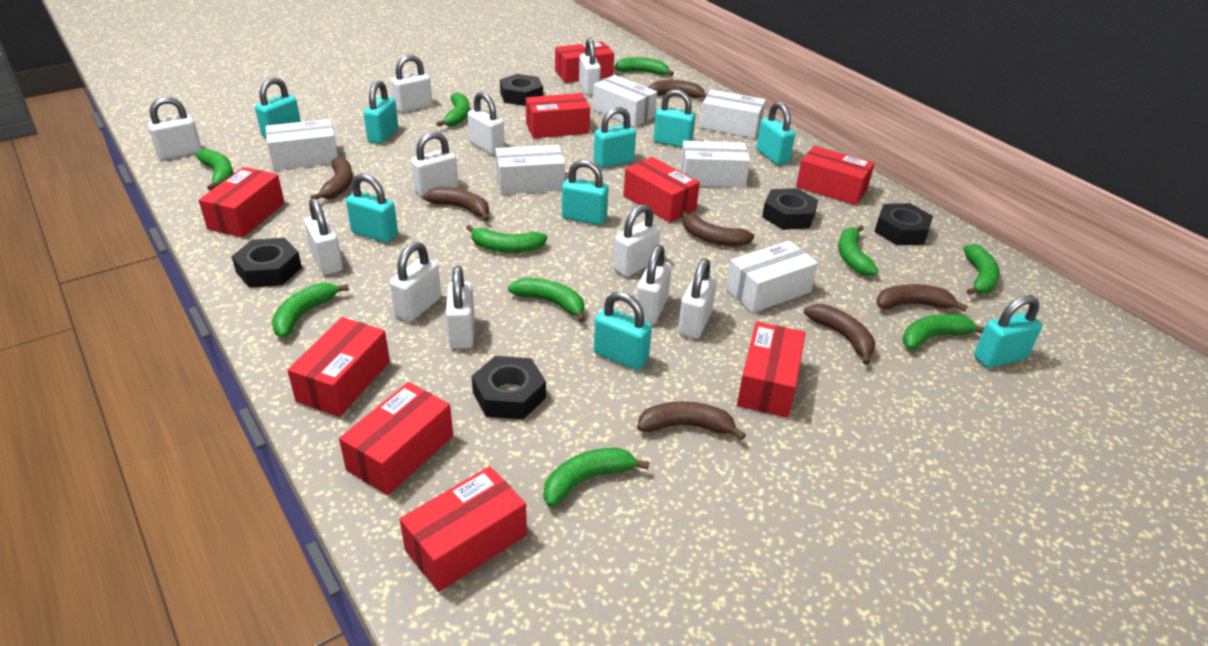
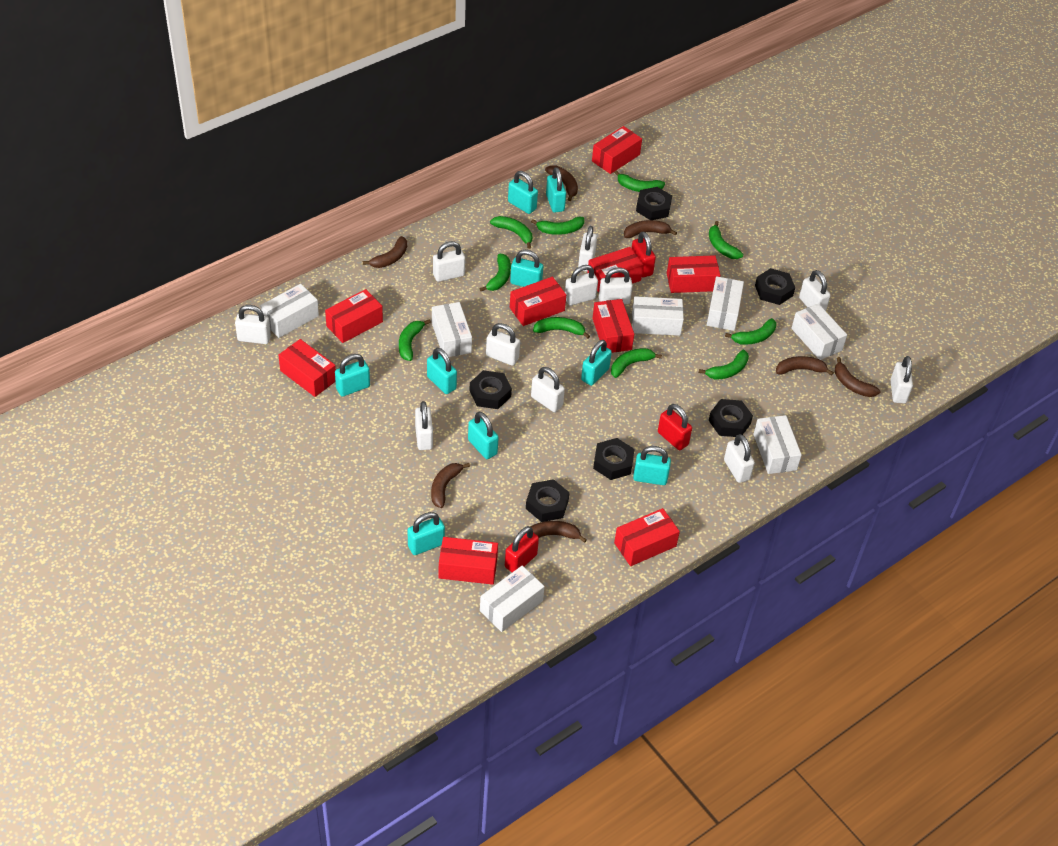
black nut: 5 -> 6
red padlock: 0 -> 3
white box: 6 -> 7

